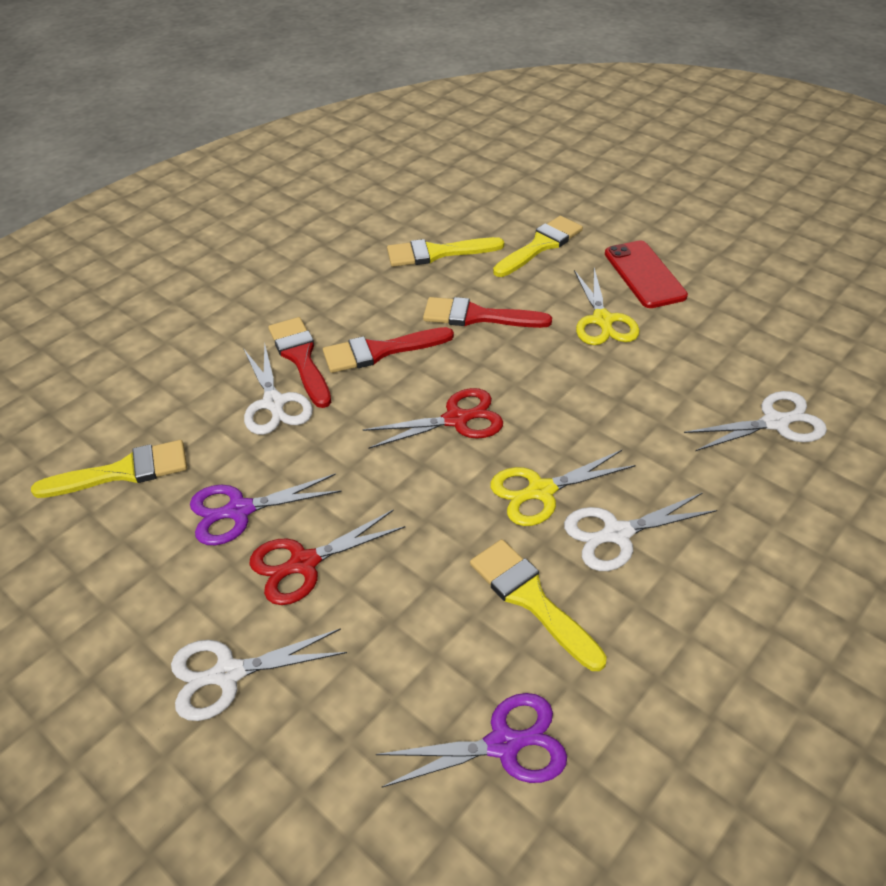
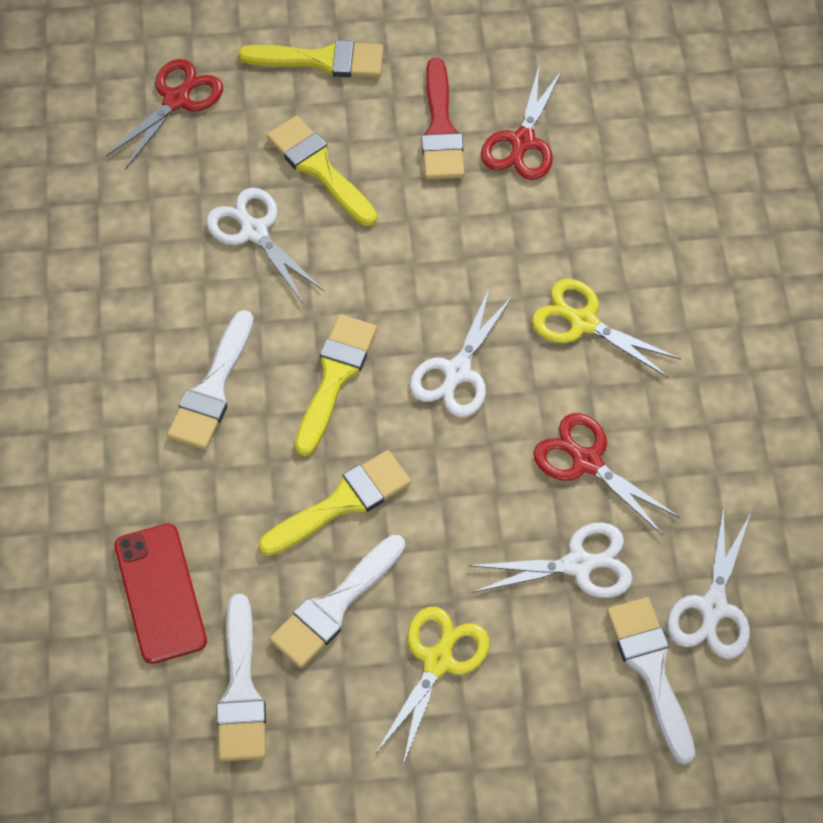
purple scissors: 2 -> 0
red brush: 3 -> 1
red scissors: 2 -> 3
white brush: 0 -> 4

